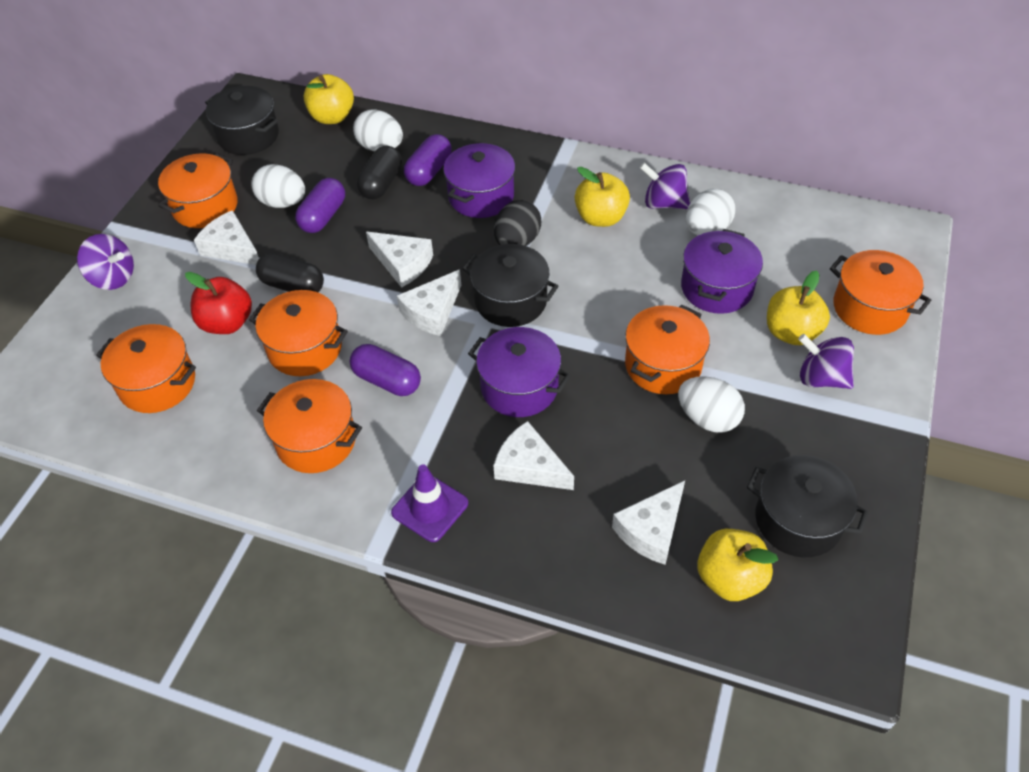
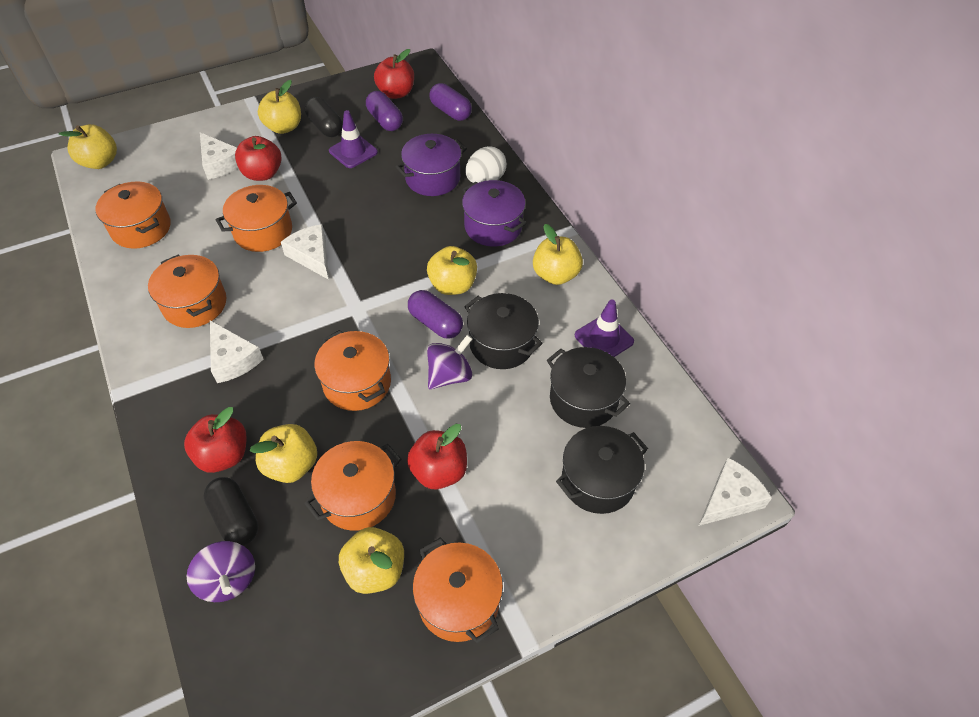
black egg: 1 -> 0
purple pot: 3 -> 2
purple spinning top: 3 -> 2
purple traffic cone: 1 -> 2
red apple: 1 -> 4
white cheese: 5 -> 4
white egg: 4 -> 1
yellow apple: 4 -> 6

